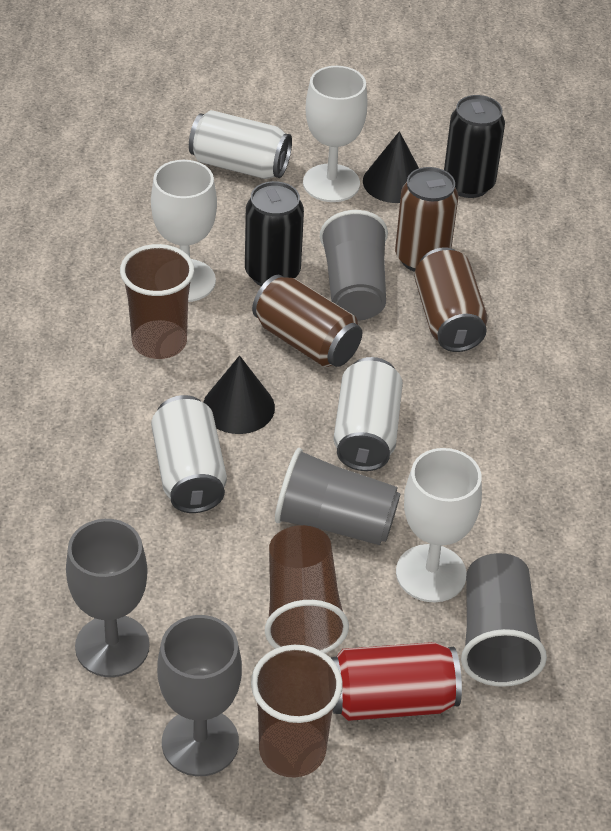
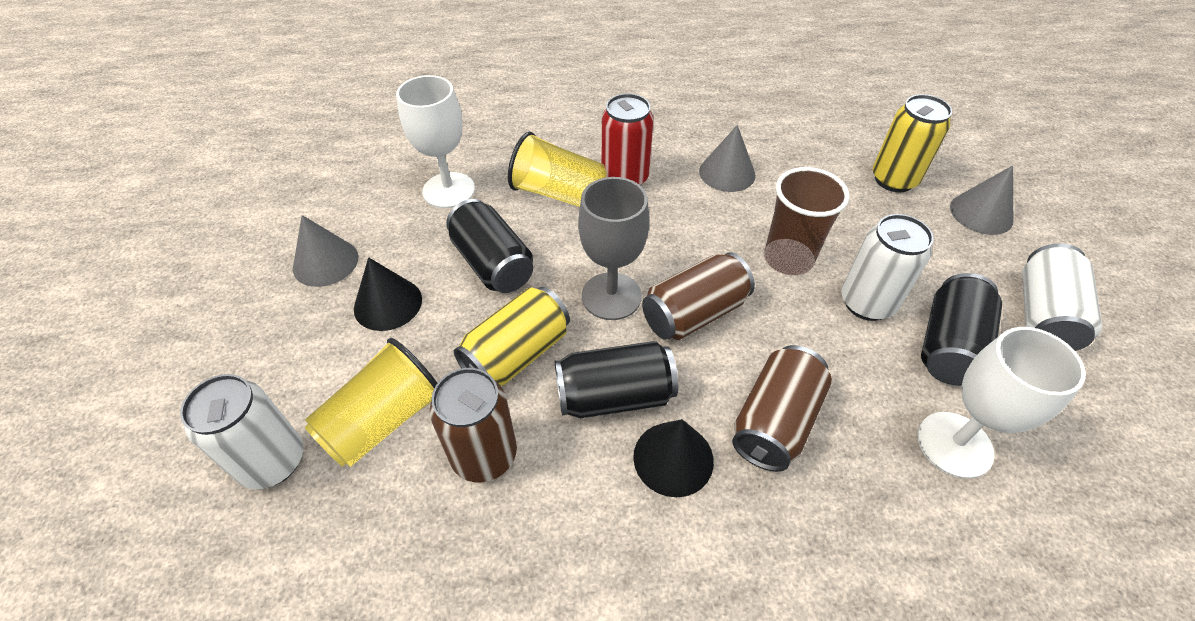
black can: 2 -> 3
brown cup: 3 -> 1
grey cone: 0 -> 3
grey cup: 3 -> 0
grey goblet: 2 -> 1
white goblet: 3 -> 2
yellow can: 0 -> 2
yellow cup: 0 -> 2

